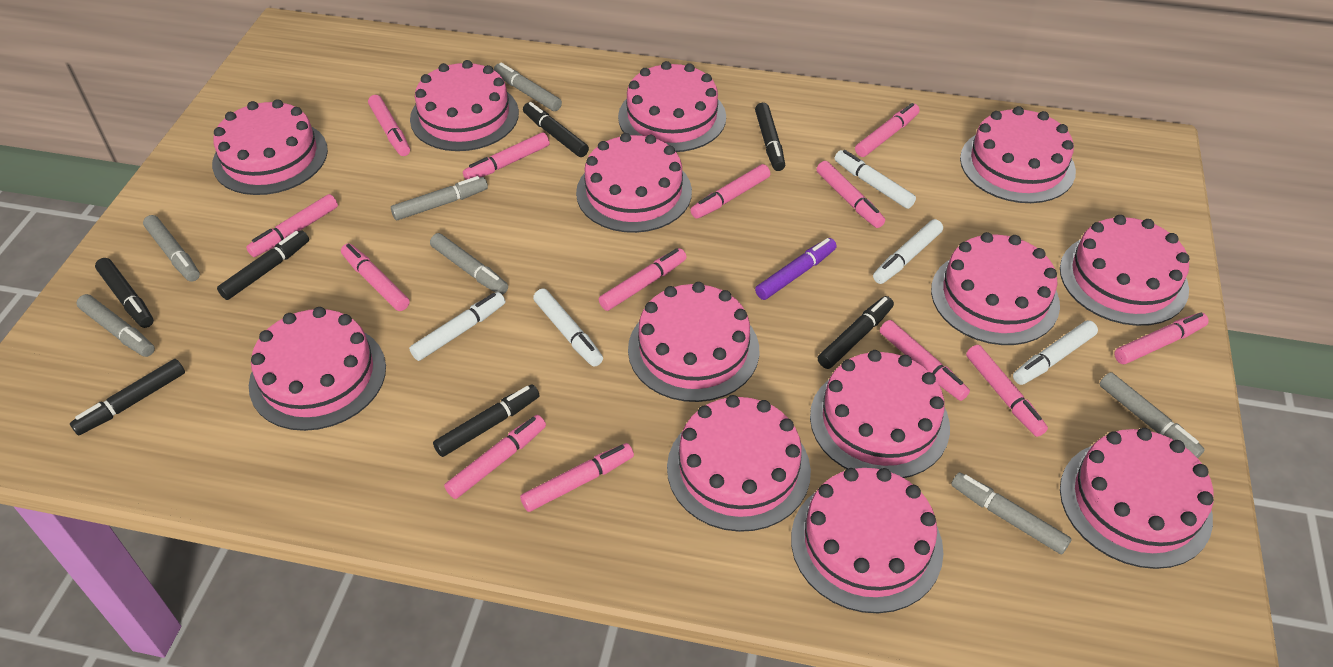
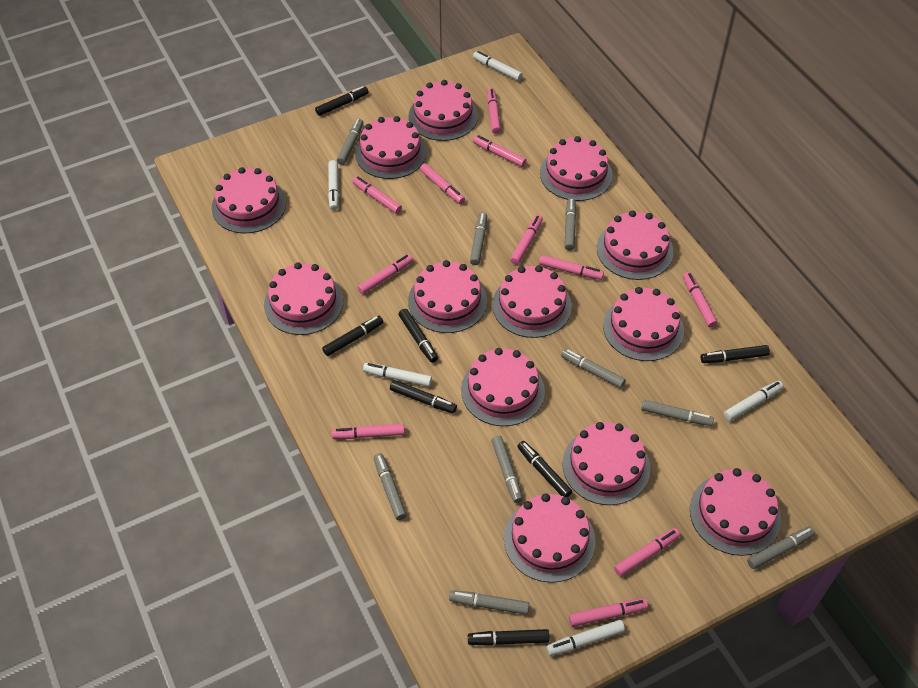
grey marker: 7 -> 9
pink marker: 13 -> 11
purple marker: 1 -> 0

